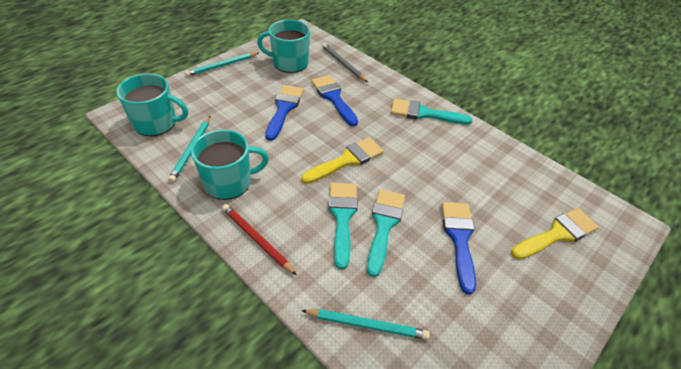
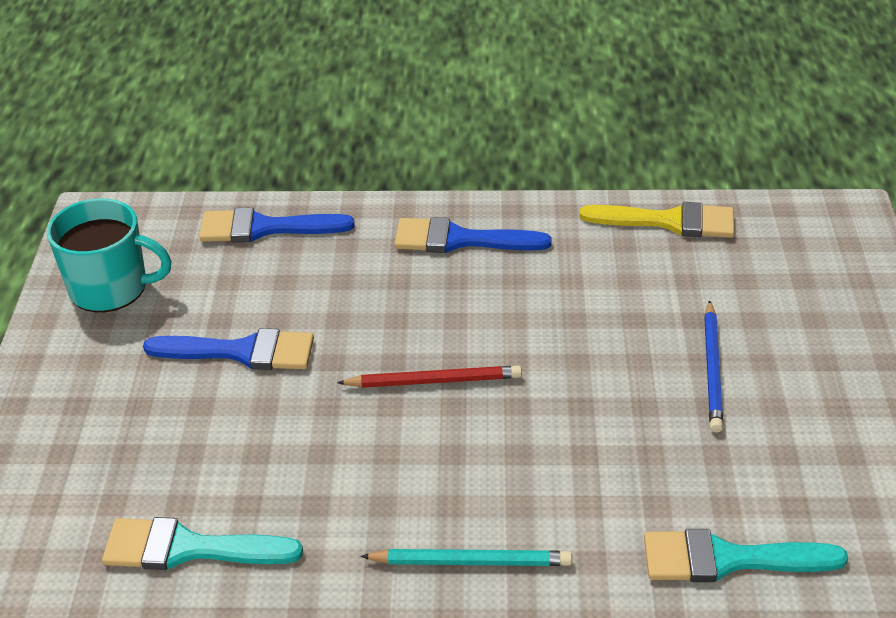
blue pencil: 0 -> 1
grey pencil: 1 -> 0
turquoise brush: 3 -> 2
turquoise mug: 3 -> 1
turquoise pencil: 3 -> 1
yellow brush: 2 -> 1

